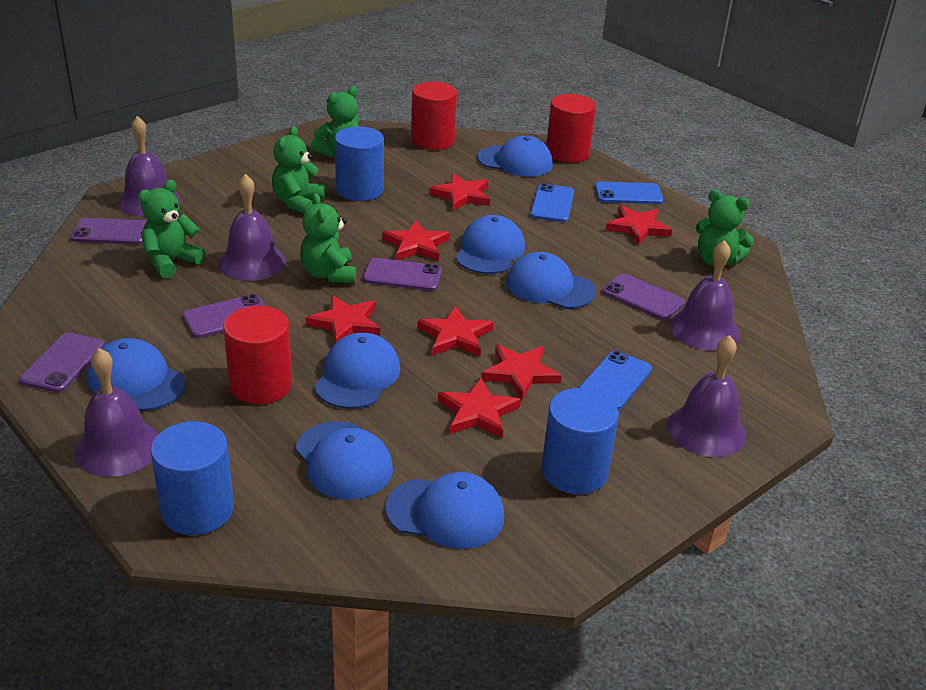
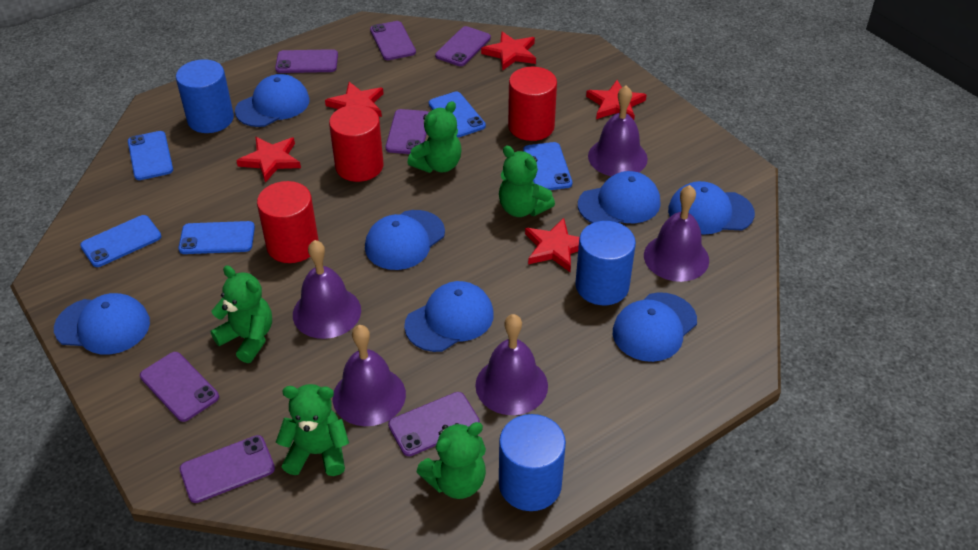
blue phone: 3 -> 5
purple phone: 5 -> 7
red star: 7 -> 5

